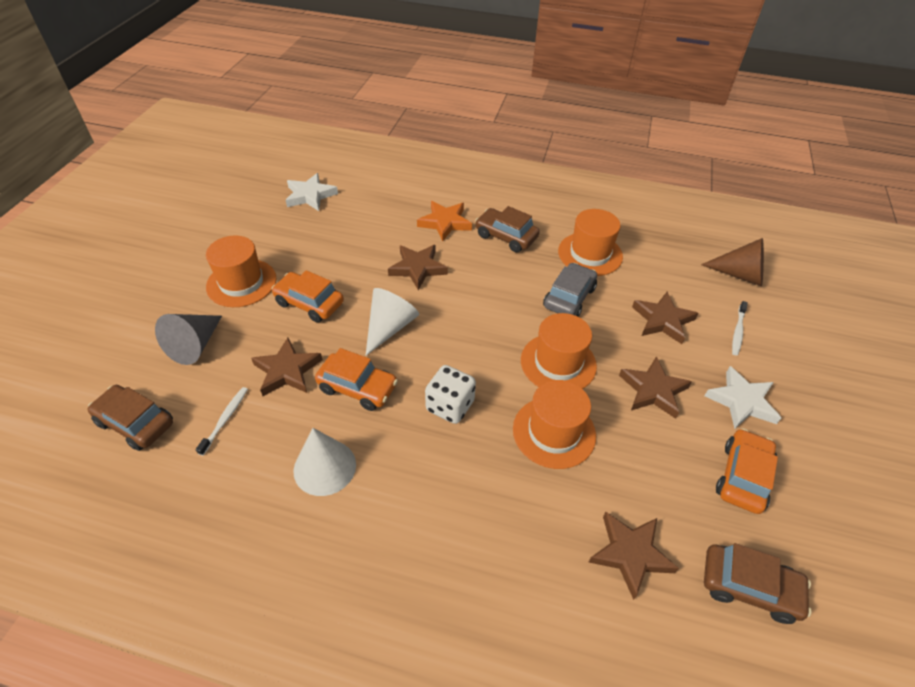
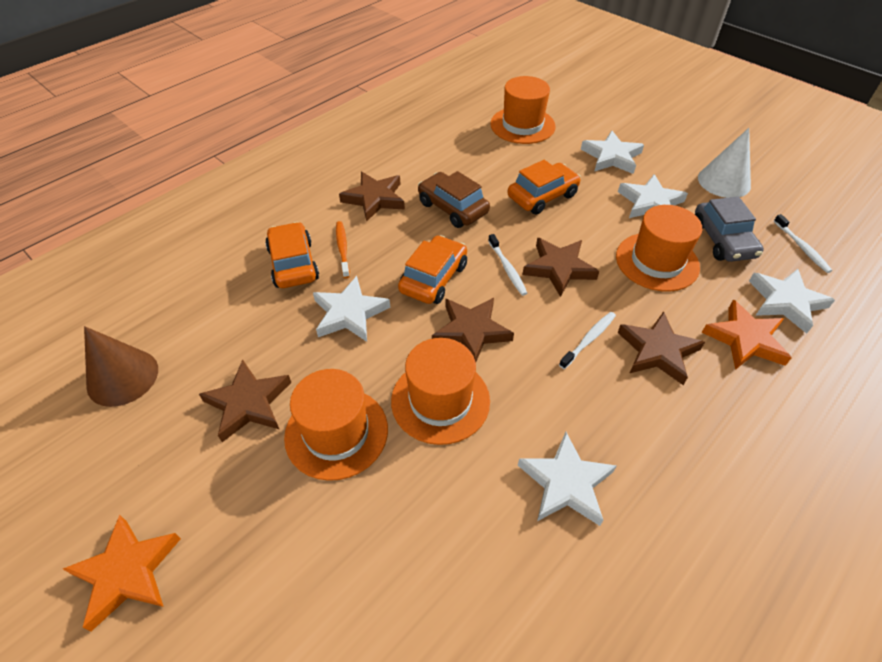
brown car: 3 -> 1
grey cone: 1 -> 0
orange star: 1 -> 2
orange toothbrush: 0 -> 1
white cone: 2 -> 1
white dice: 1 -> 0
white star: 2 -> 5
white toothbrush: 2 -> 3

